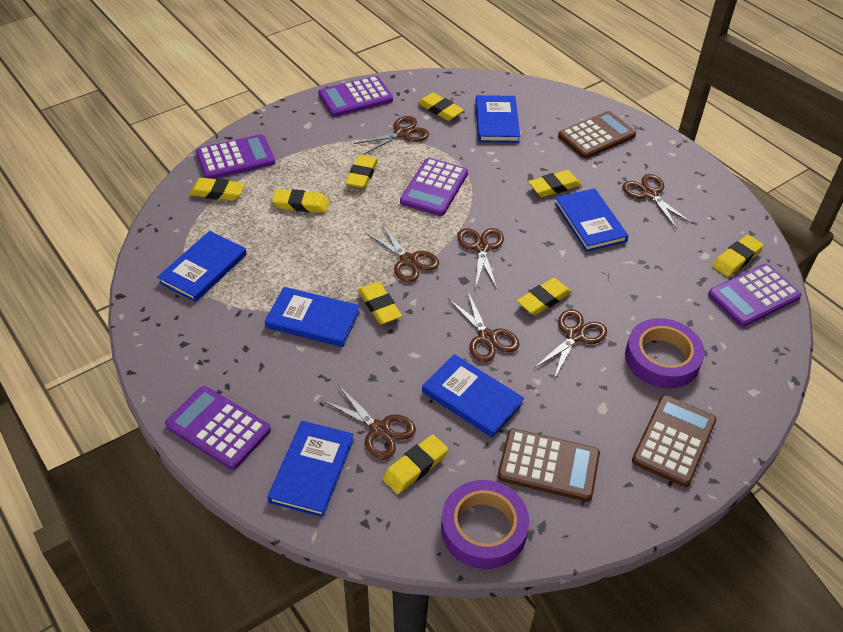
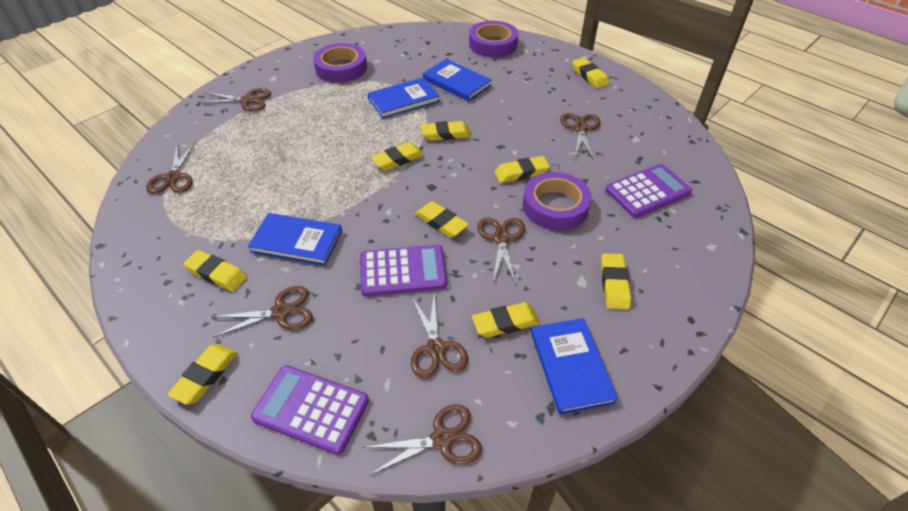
blue book: 6 -> 4
brown calculator: 3 -> 0
purple calculator: 5 -> 3
purple tape: 2 -> 3

